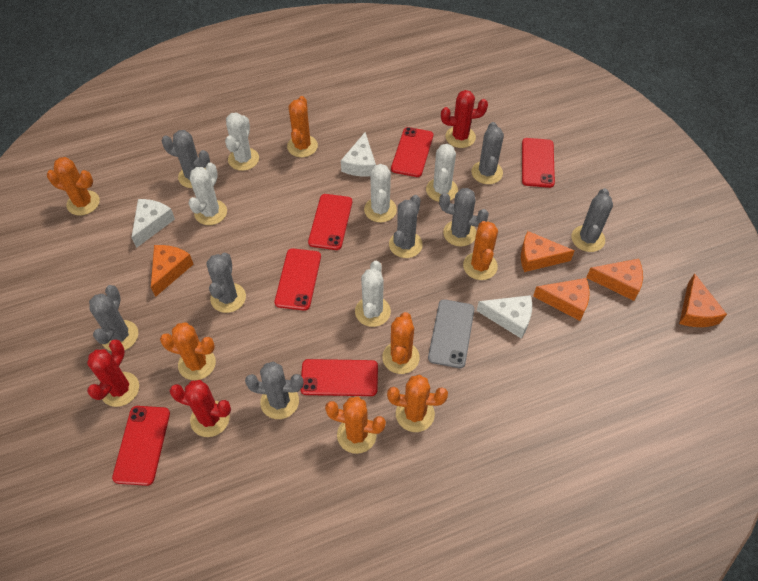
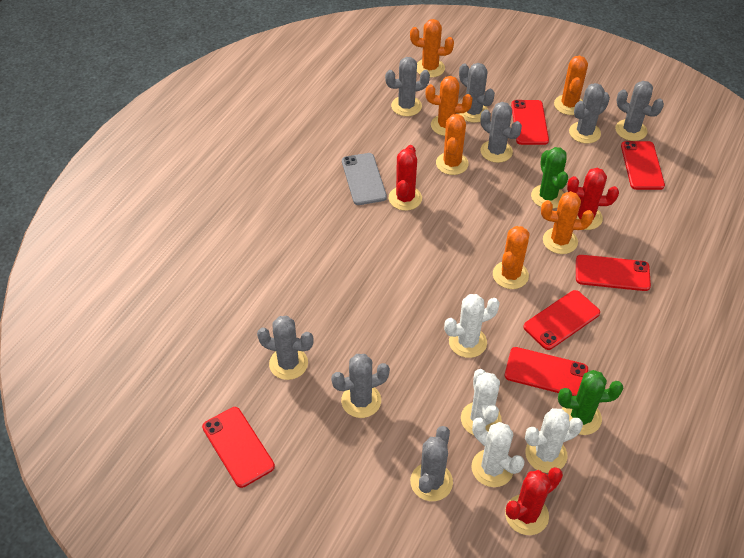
green cactus: 0 -> 2
orange cactus: 7 -> 6
orange cheese: 5 -> 0
white cactus: 5 -> 4
white cheese: 3 -> 0

